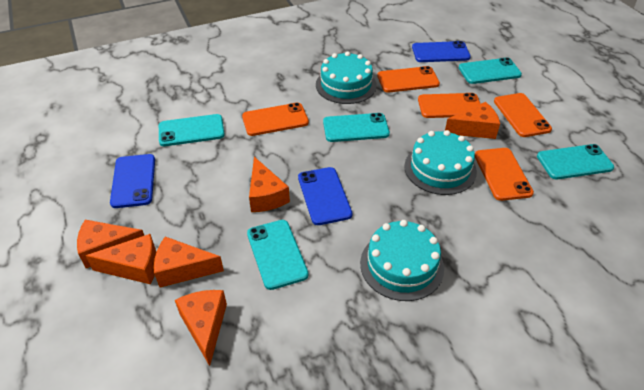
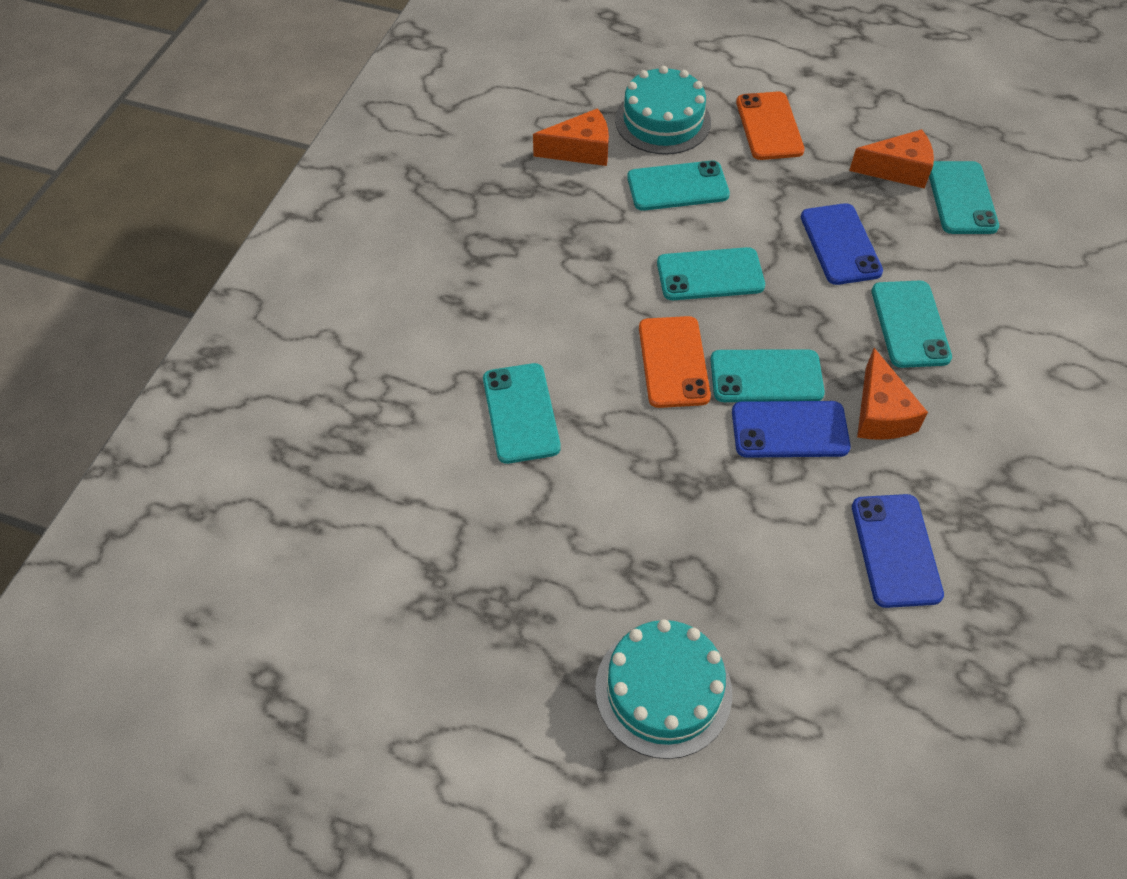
orange cheese: 6 -> 3
orange phone: 5 -> 2
turquoise cake: 3 -> 2
turquoise phone: 5 -> 6

